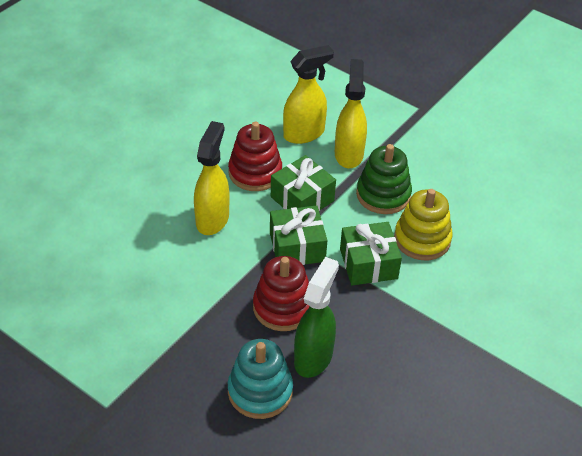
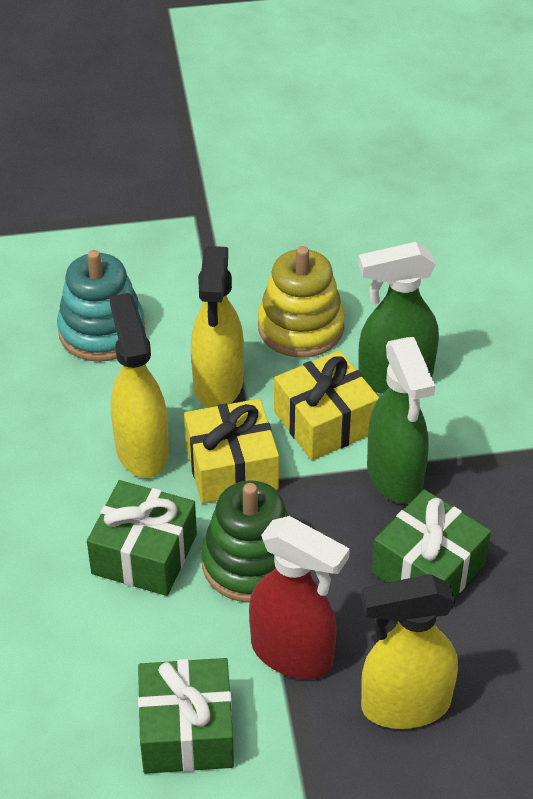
green spray bottle: 1 -> 2
red spray bottle: 0 -> 1
red stacking toy: 2 -> 0
yellow gift: 0 -> 2

